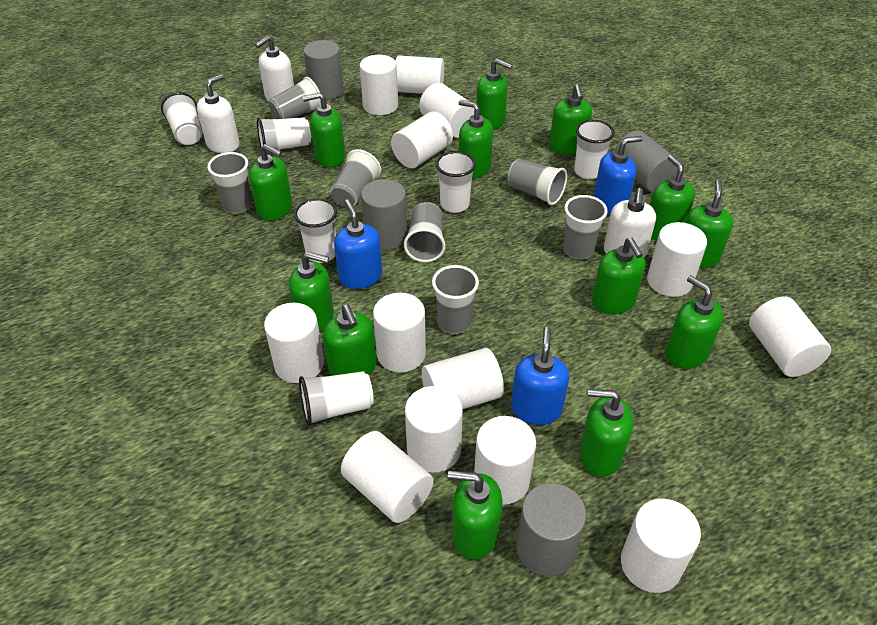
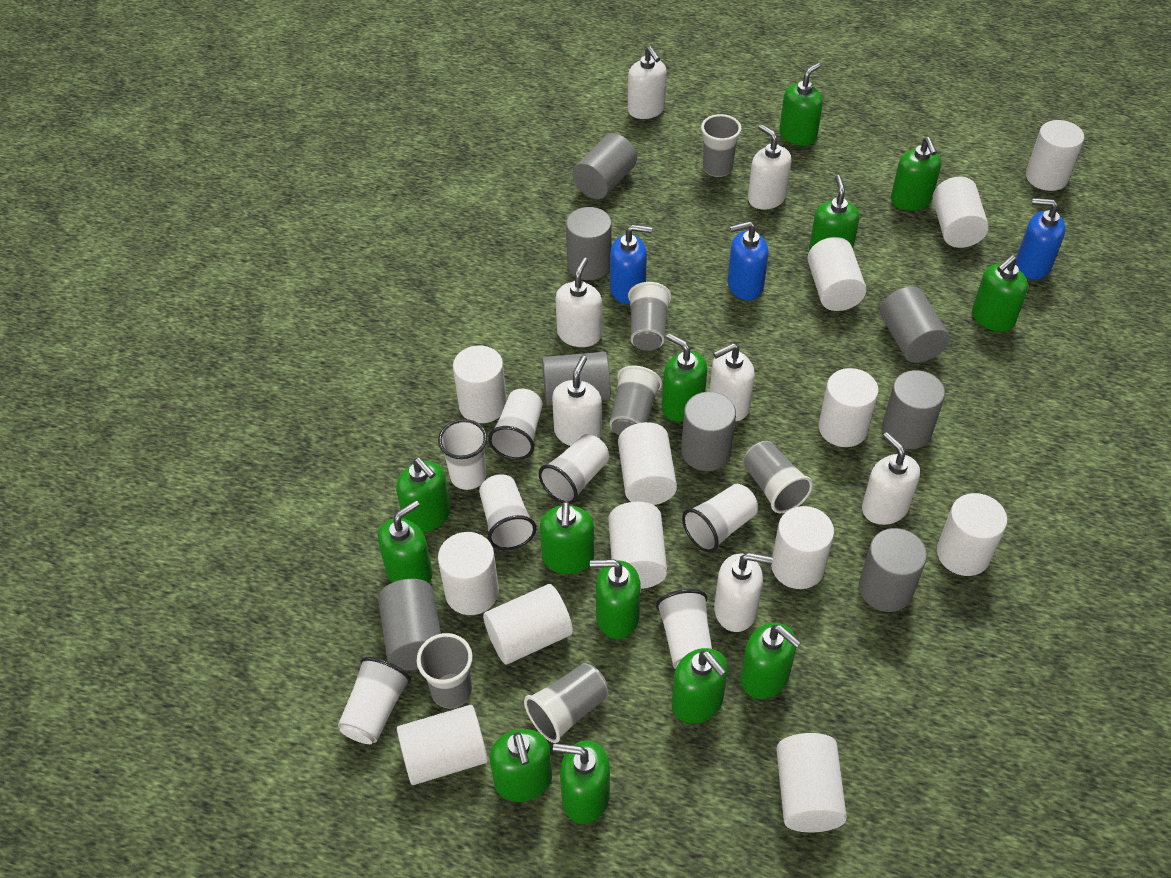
grey cup: 7 -> 6
grey cylinder: 4 -> 8
white cup: 6 -> 7
white soap dispenser: 3 -> 7

